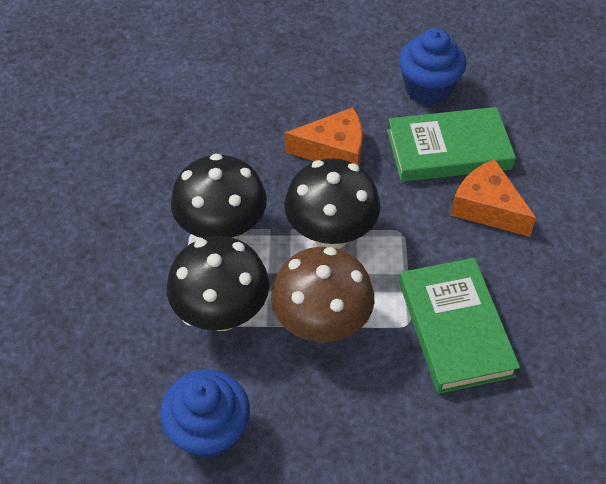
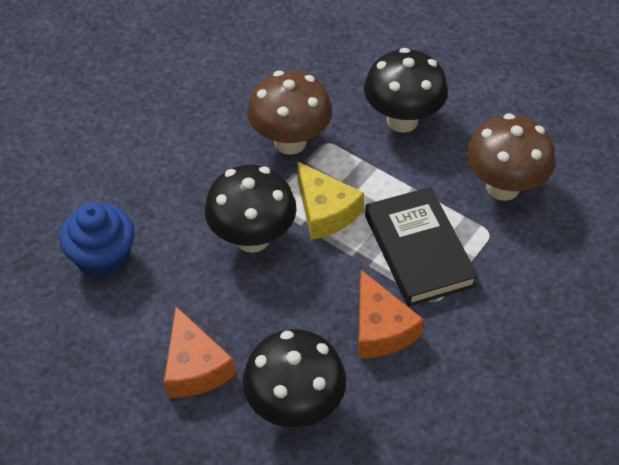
black book: 0 -> 1
blue cupcake: 2 -> 1
brown mushroom: 1 -> 2
green book: 2 -> 0
yellow cheese: 0 -> 1

